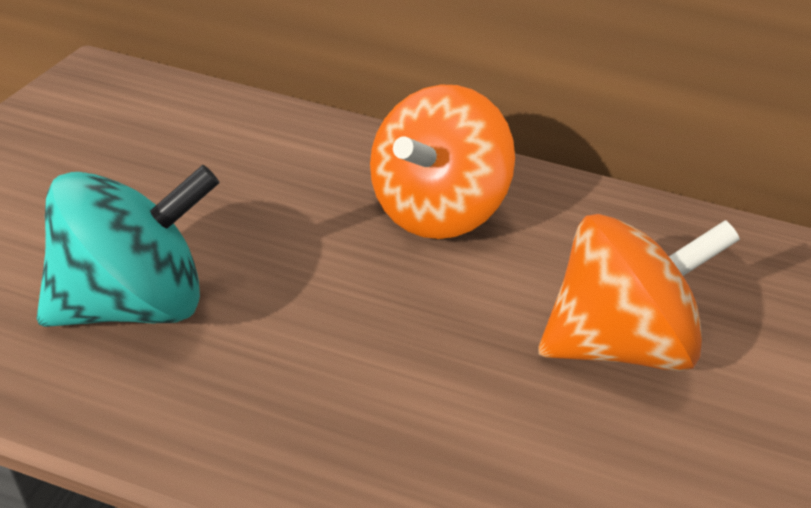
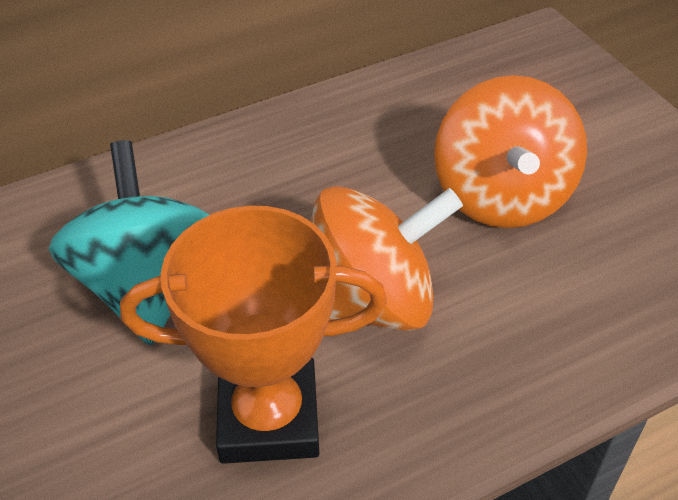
orange trophy: 0 -> 1

